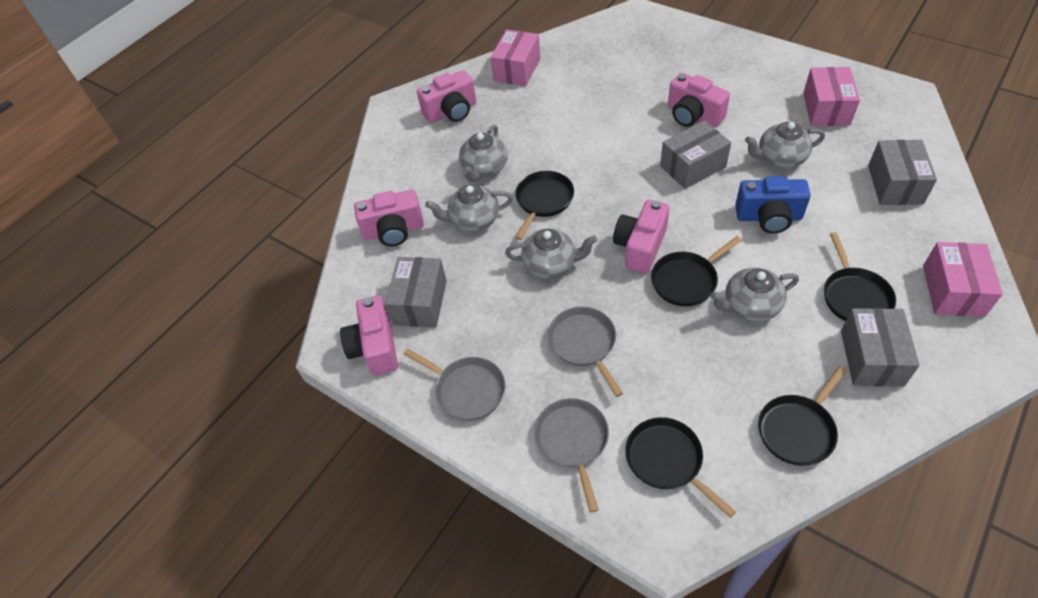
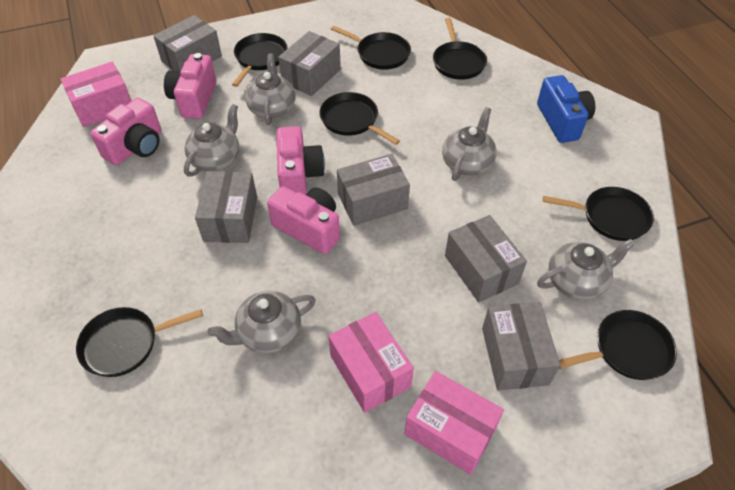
black pan: 5 -> 7
grey box: 4 -> 6
grey pan: 3 -> 0
pink camera: 5 -> 4

